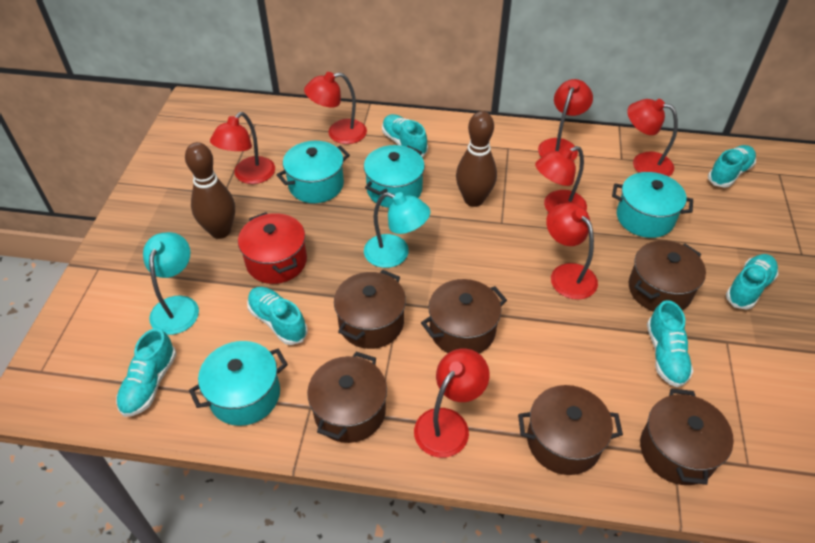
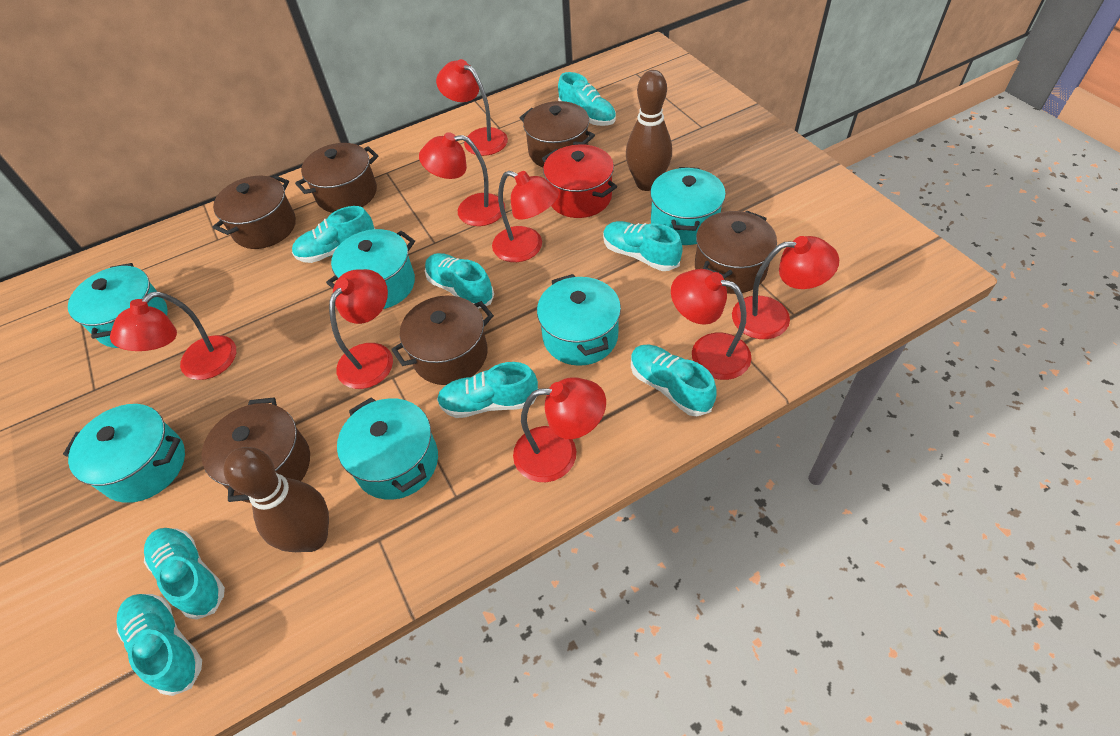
red lamp: 7 -> 8
turquoise lamp: 2 -> 0
turquoise pot: 4 -> 6
turquoise shoe: 6 -> 8

